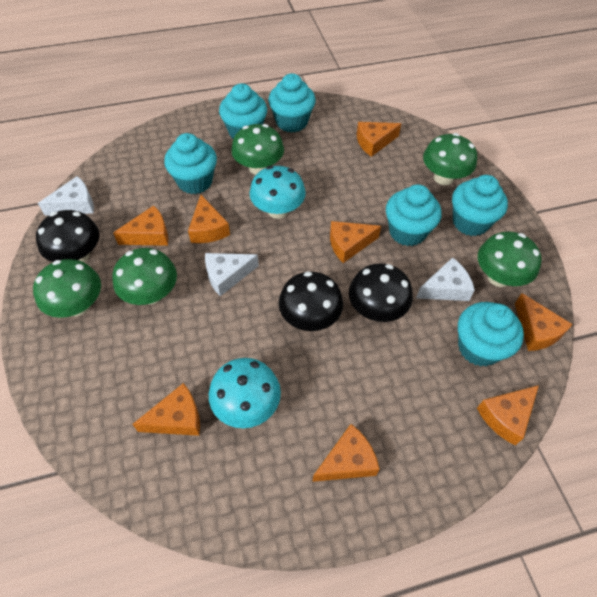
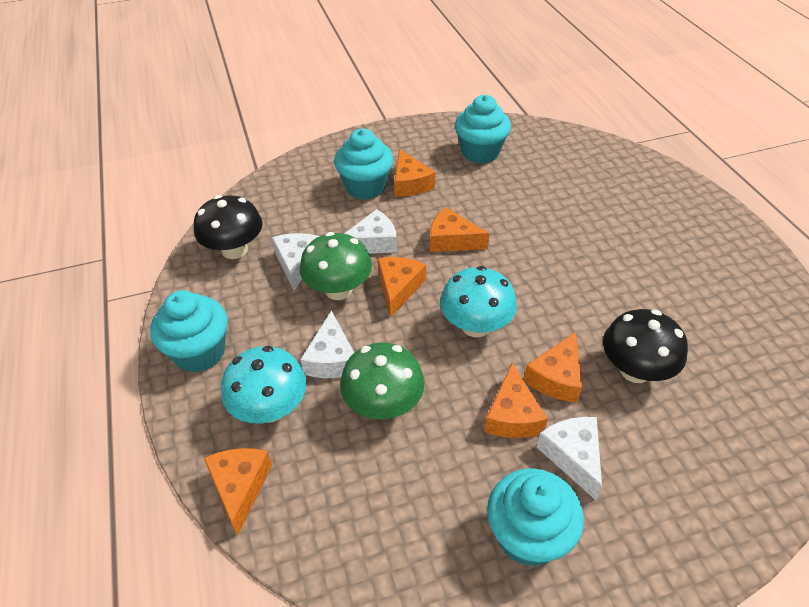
black mushroom: 3 -> 2
green mushroom: 5 -> 2
orange cheese: 8 -> 6
turquoise cupcake: 6 -> 4
white cheese: 3 -> 4

